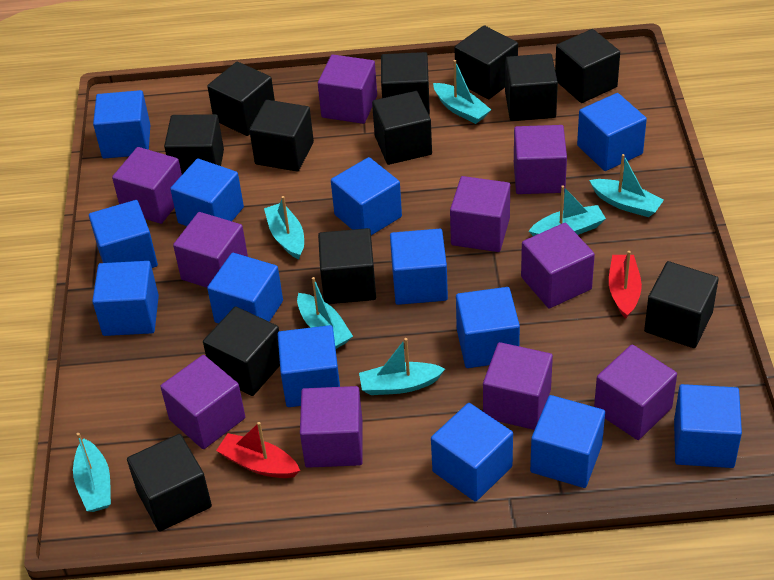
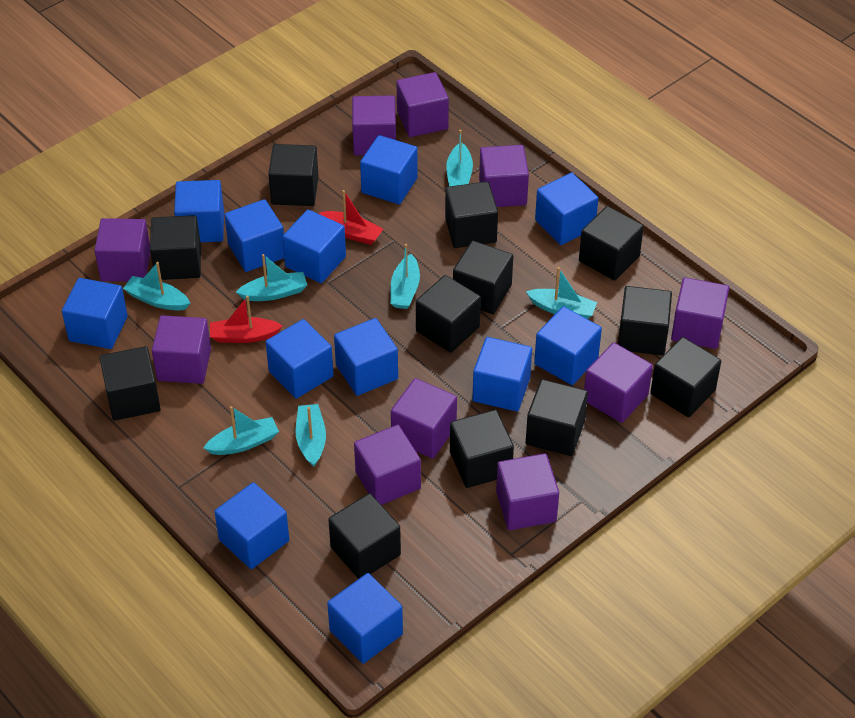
blue cube: 13 -> 12

